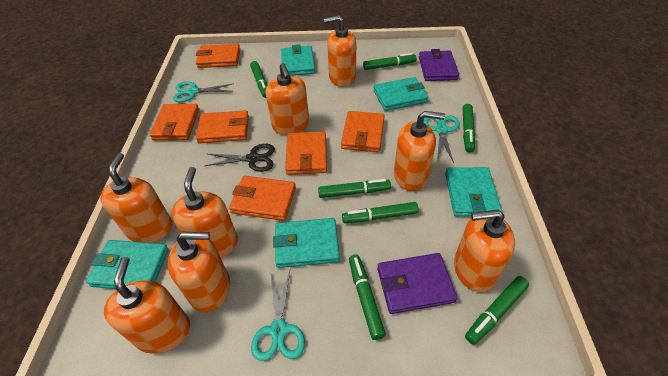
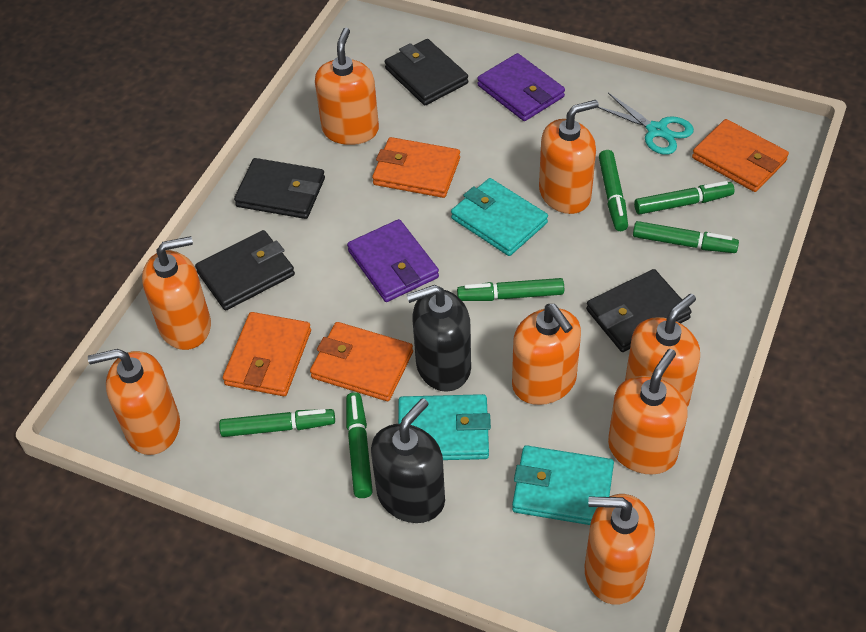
black scissors: 1 -> 0
black soap dispenser: 0 -> 2
black wallet: 0 -> 4
green marker: 7 -> 6
orange wallet: 6 -> 4
turquoise scissors: 3 -> 1
turquoise wallet: 5 -> 3

